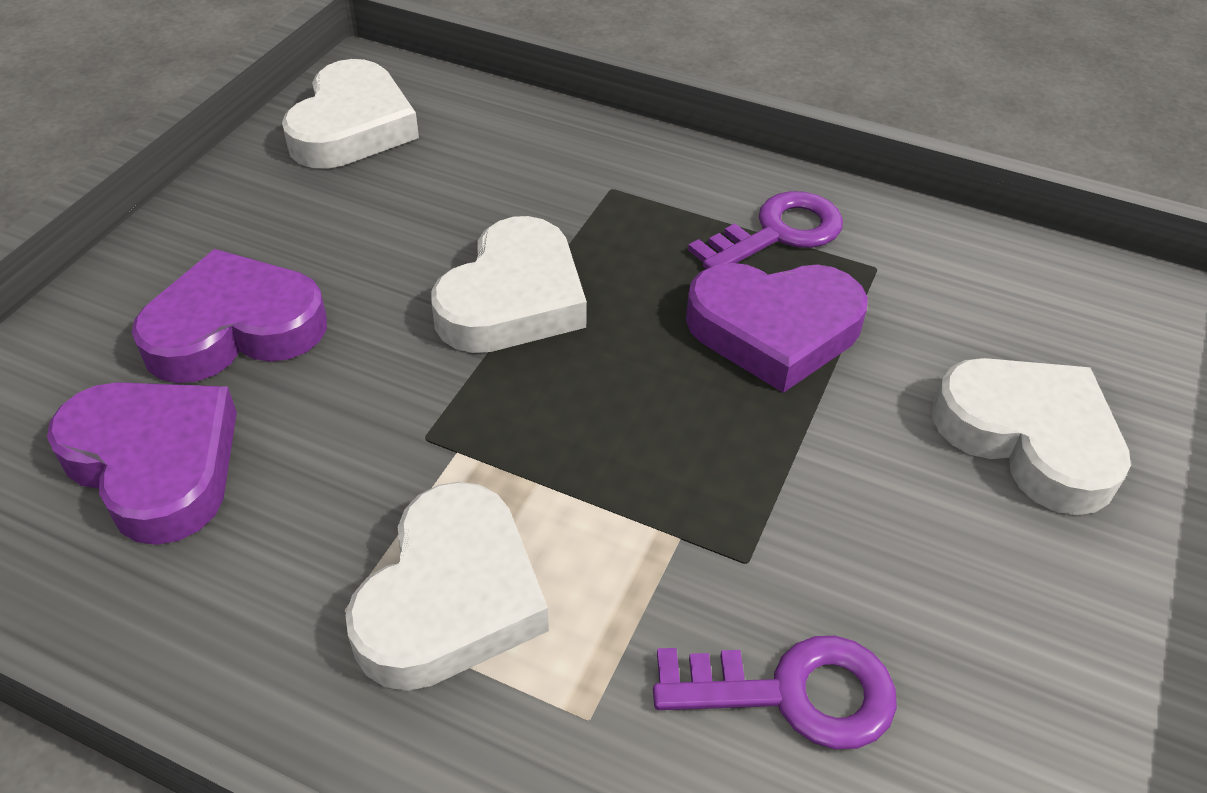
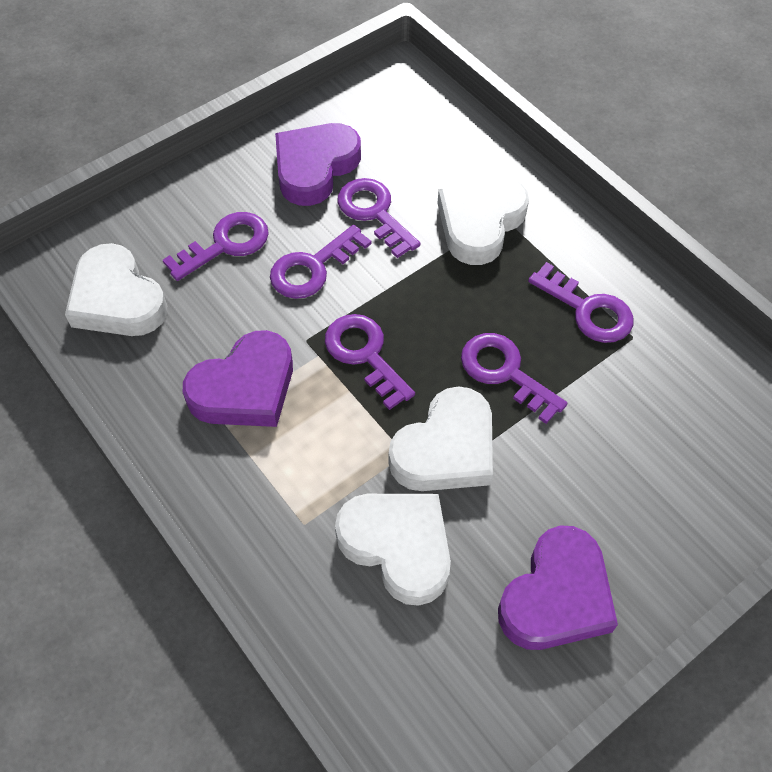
purple key: 2 -> 6

